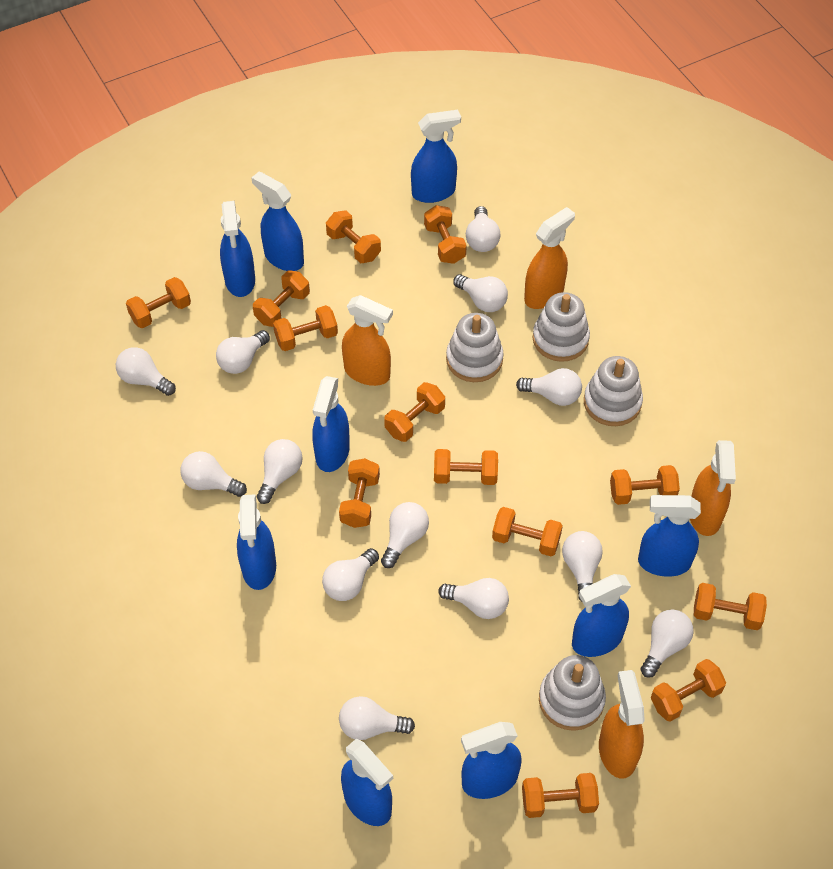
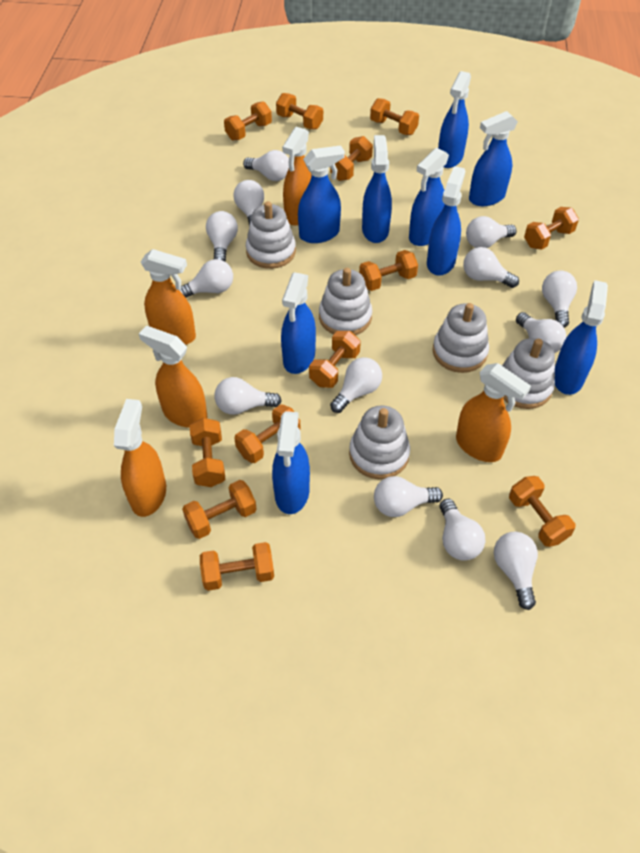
orange dumbbell: 13 -> 12
orange spray bottle: 4 -> 5
white stacking toy: 4 -> 5

